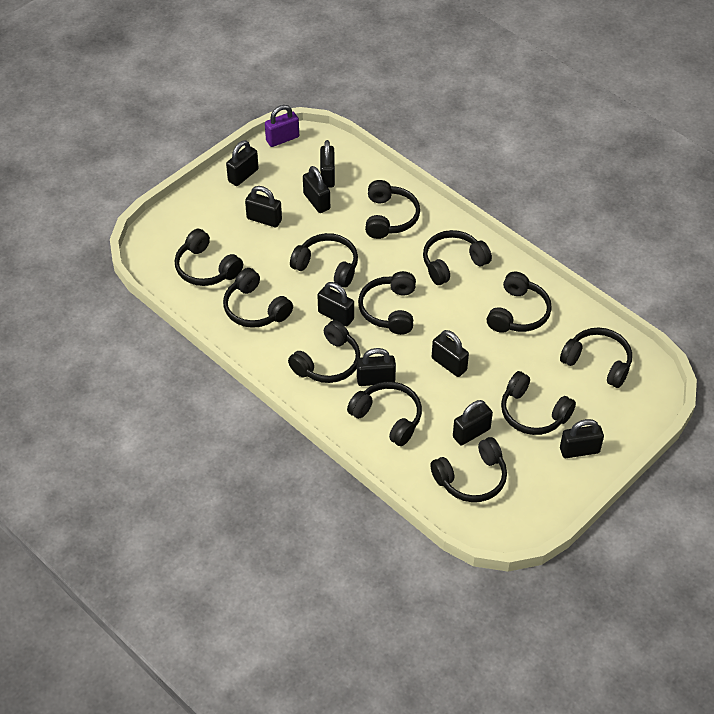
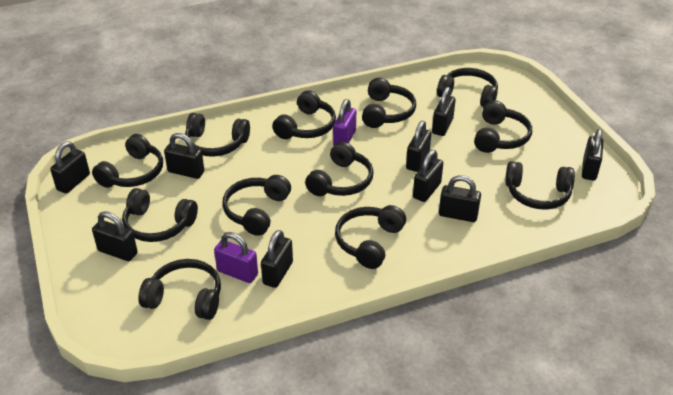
purple padlock: 1 -> 2

